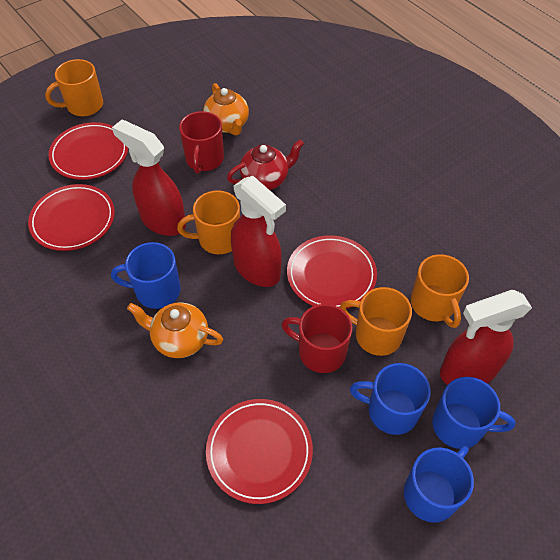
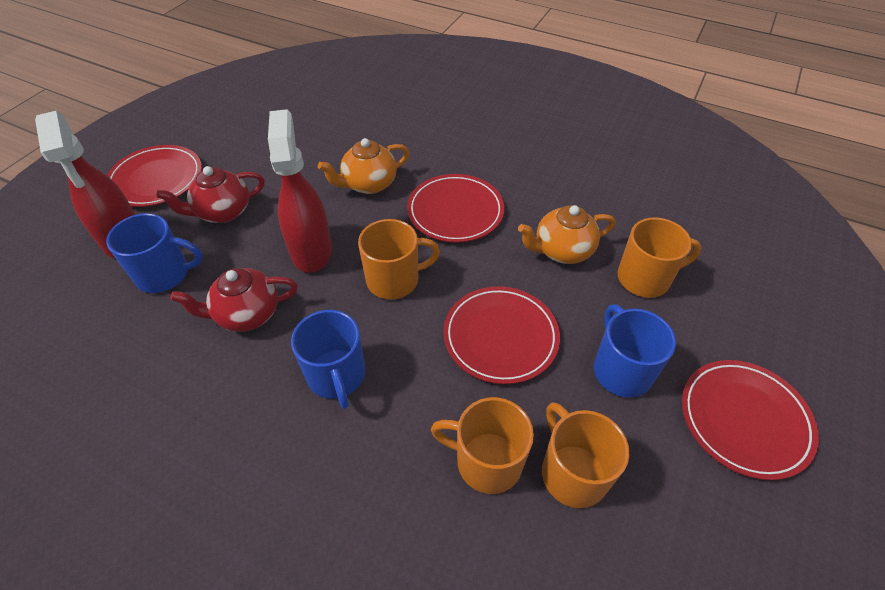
blue mug: 4 -> 3
red mug: 2 -> 0
red spray bottle: 3 -> 2
red teapot: 1 -> 2

